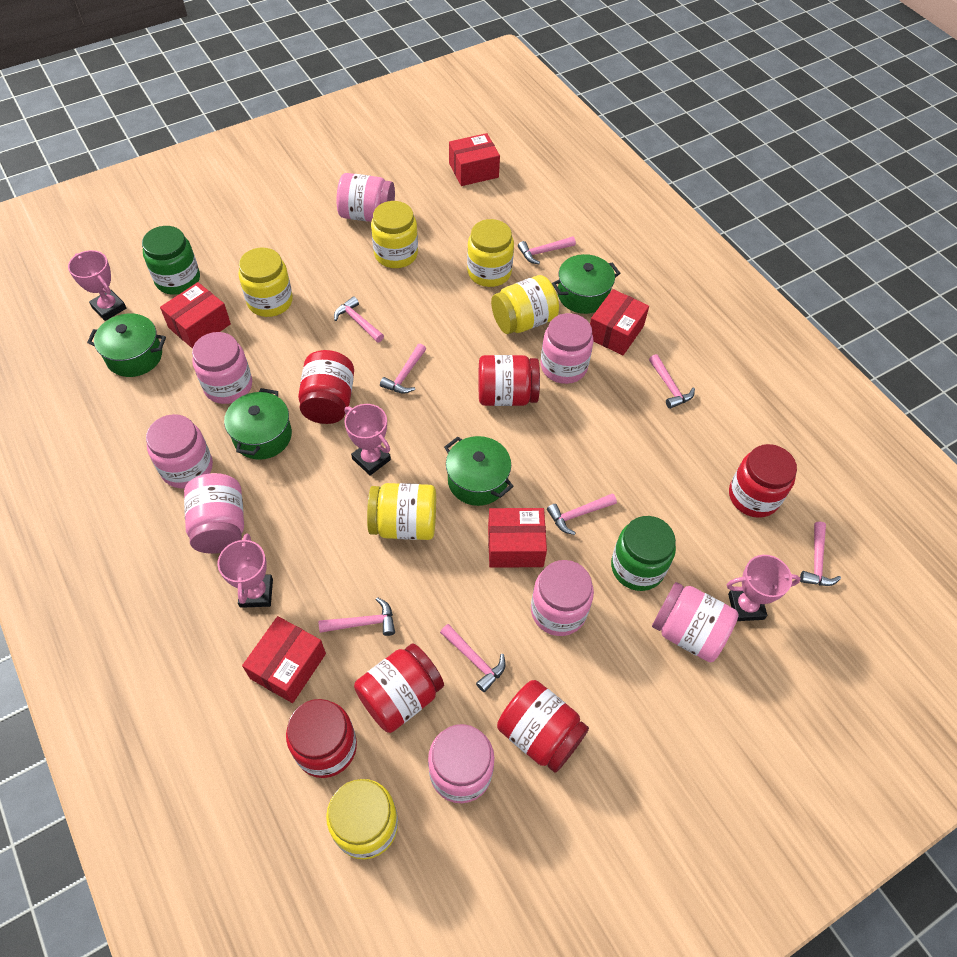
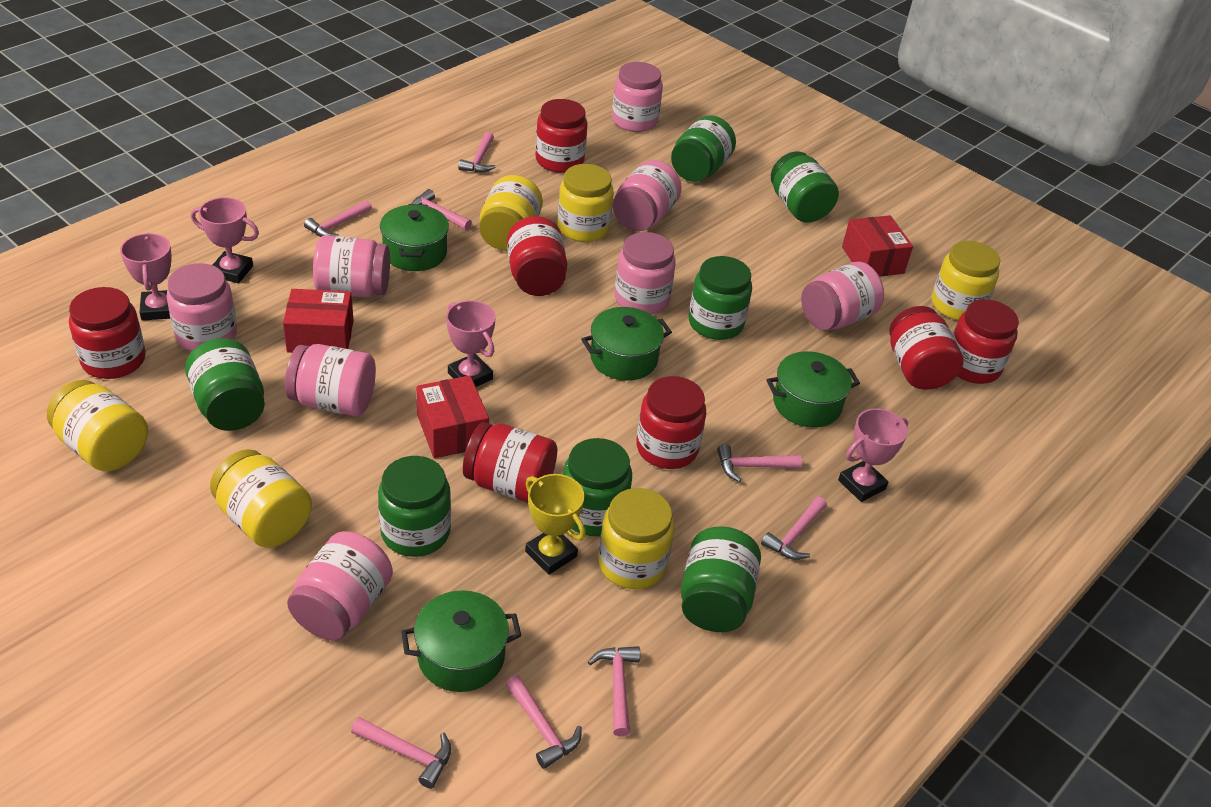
green jar: 2 -> 7
red box: 5 -> 3
red jar: 6 -> 7
yellow trophy: 0 -> 1

